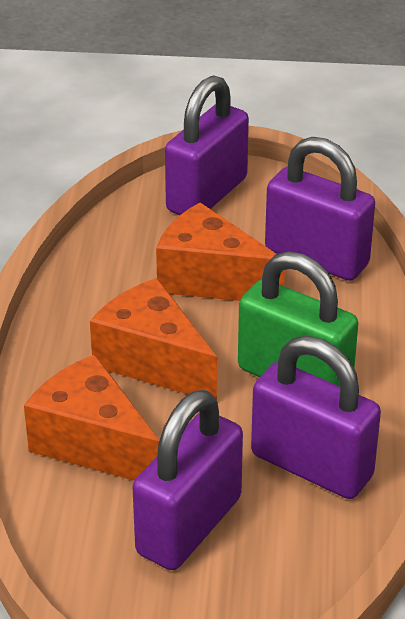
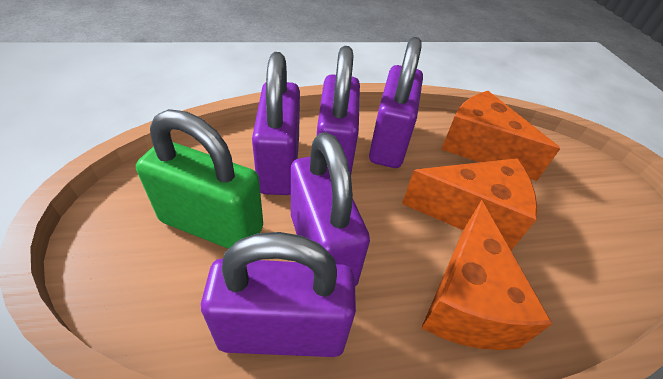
purple padlock: 4 -> 5

